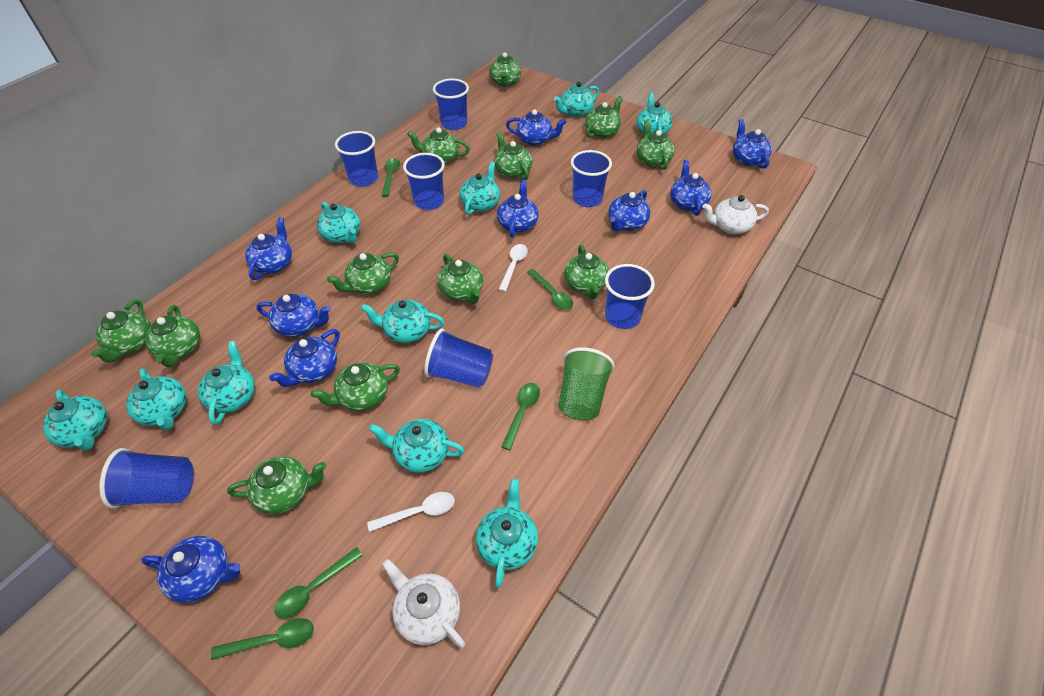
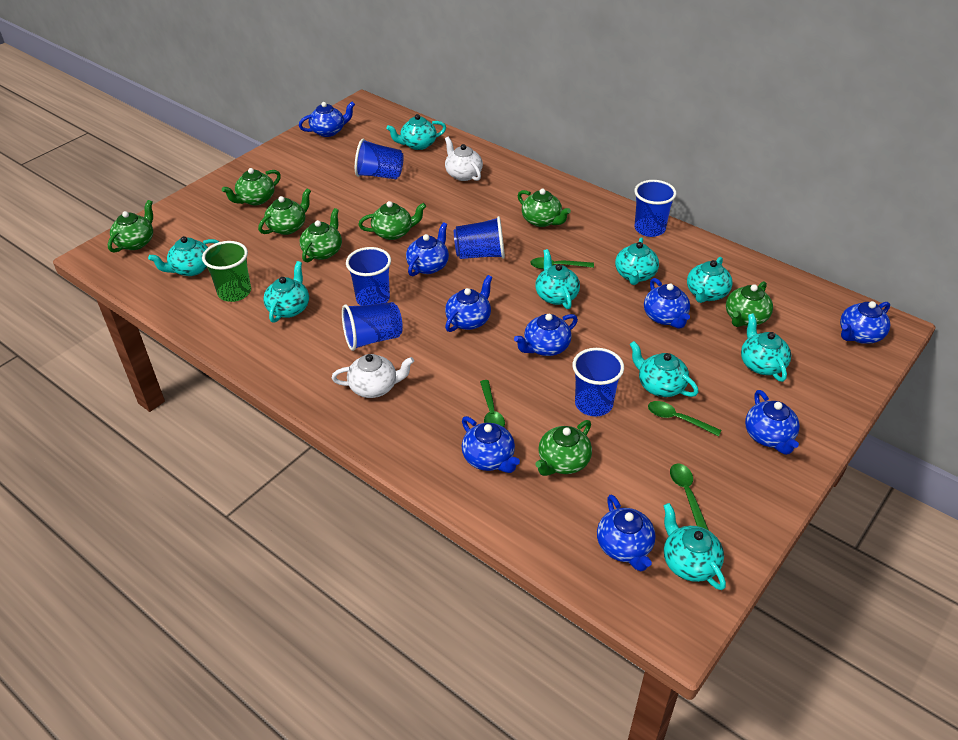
blue cup: 7 -> 6
green spoon: 5 -> 4
green teapot: 12 -> 8
turquoise teapot: 10 -> 9
white spoon: 2 -> 0

